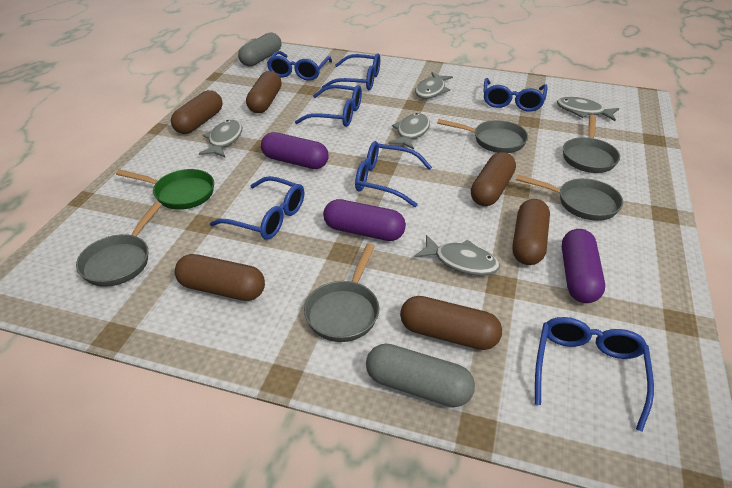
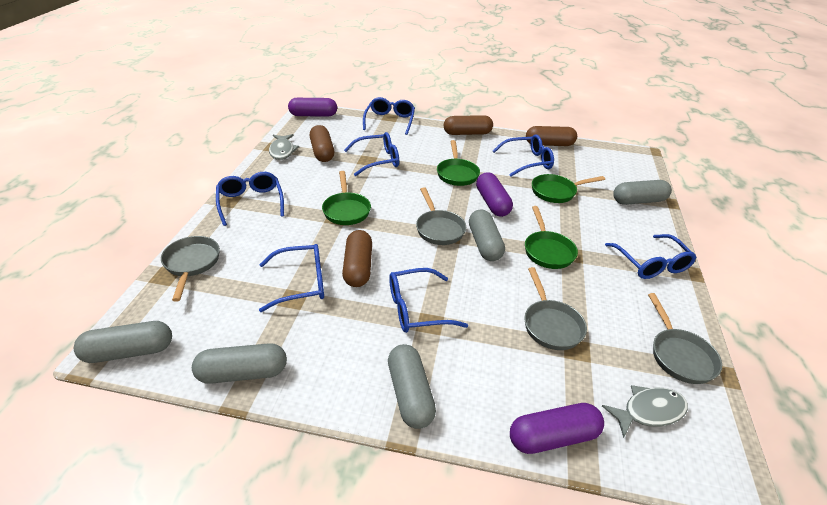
brown capsule: 6 -> 4
green pan: 1 -> 4
grey capsule: 2 -> 5
grey fish: 5 -> 2
grey pan: 5 -> 4

